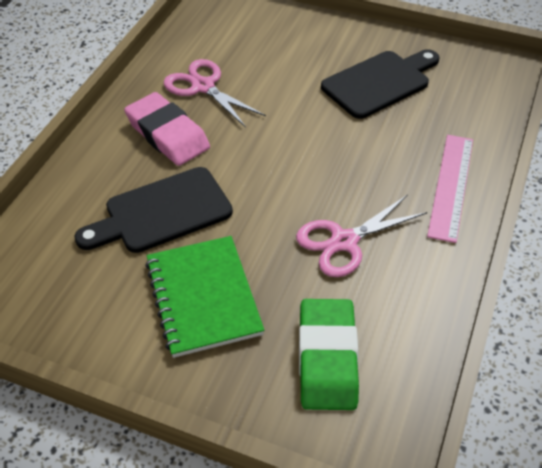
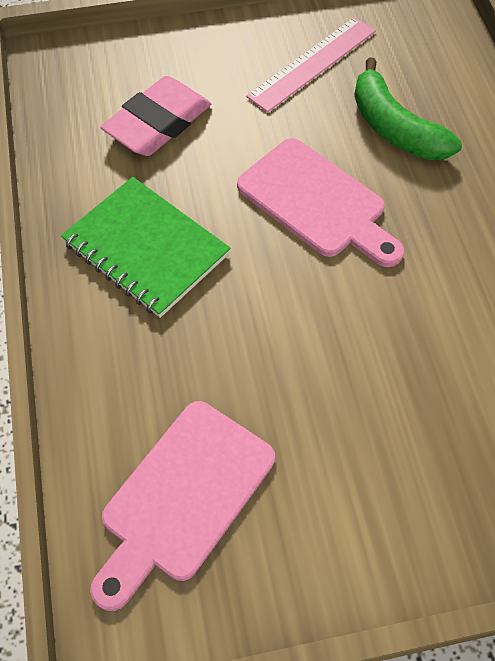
black cutting board: 2 -> 0
green banana: 0 -> 1
green eraser: 1 -> 0
pink cutting board: 0 -> 2
pink scissors: 2 -> 0

